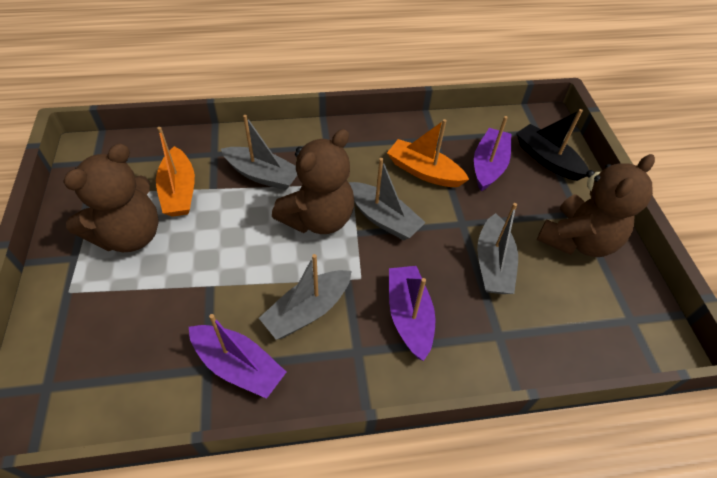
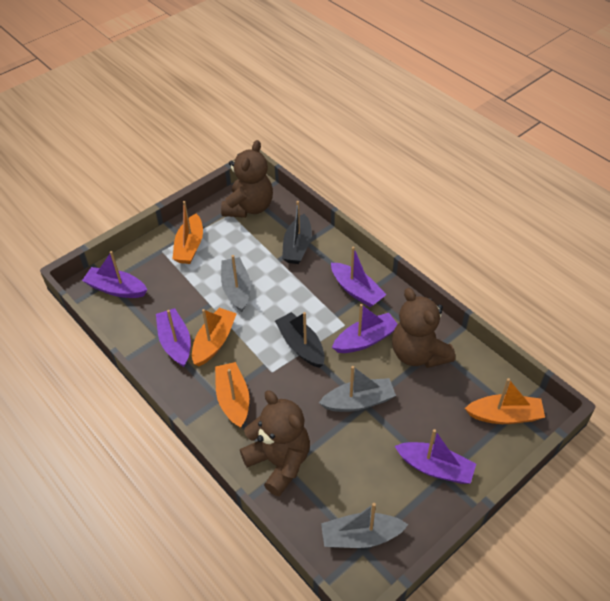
black boat: 1 -> 2
grey boat: 4 -> 3
orange boat: 2 -> 4
purple boat: 3 -> 5

